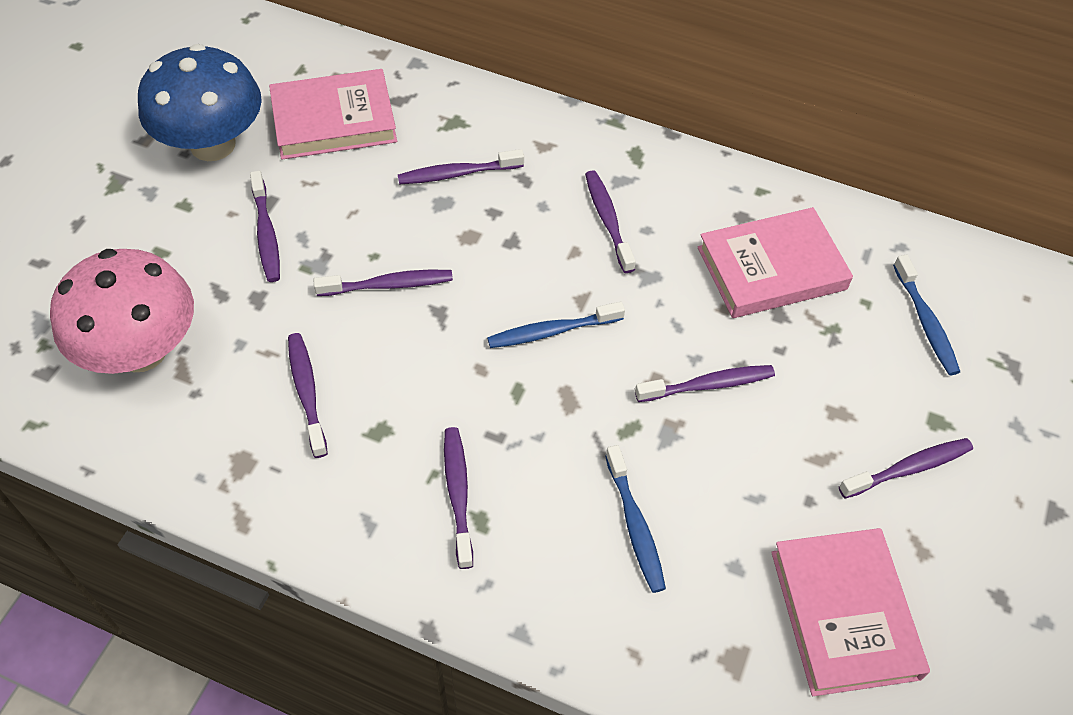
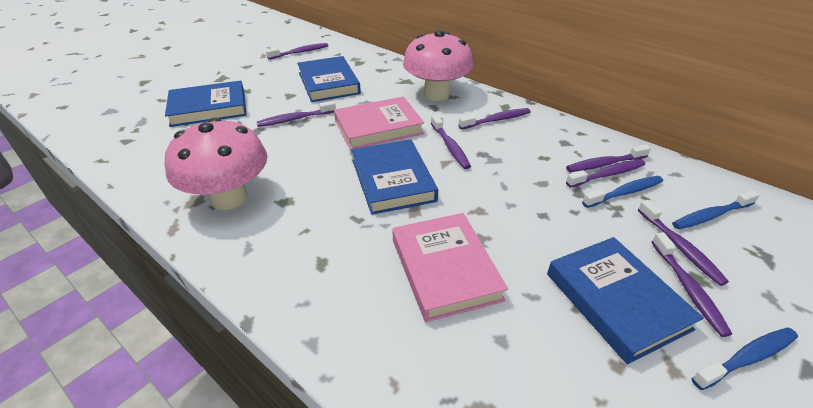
blue book: 0 -> 4
blue mushroom: 1 -> 0
pink book: 3 -> 2
pink mushroom: 1 -> 2

